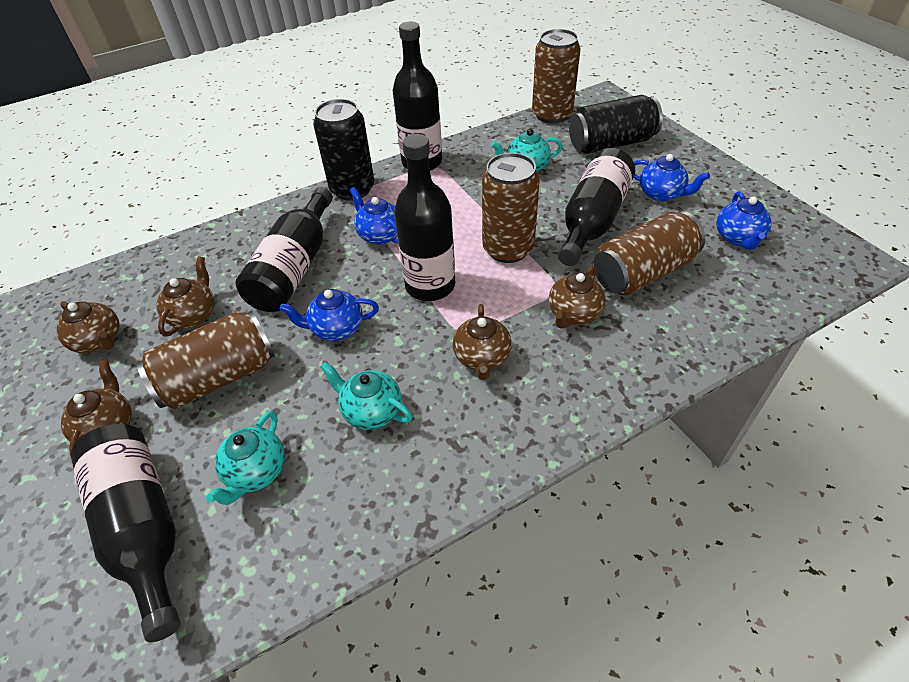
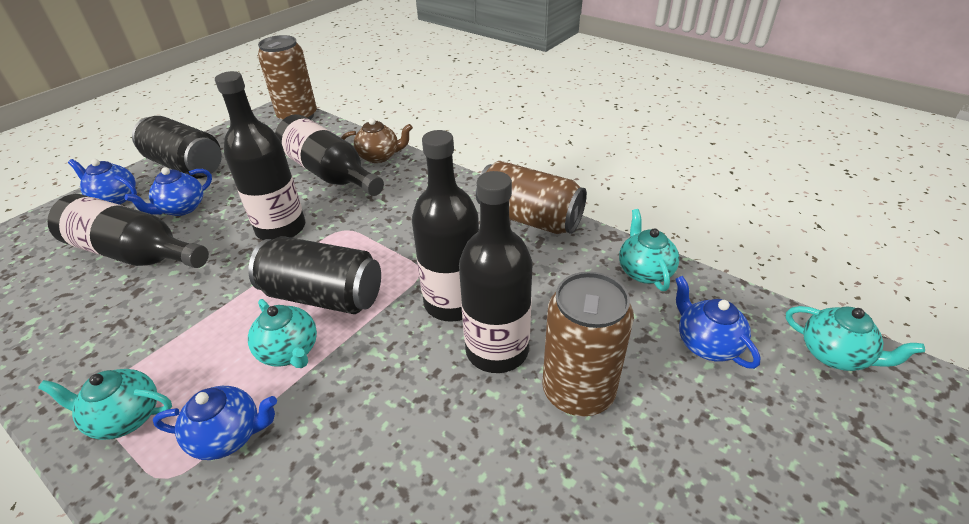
brown can: 4 -> 3
brown teapot: 5 -> 1
turquoise teapot: 3 -> 4

